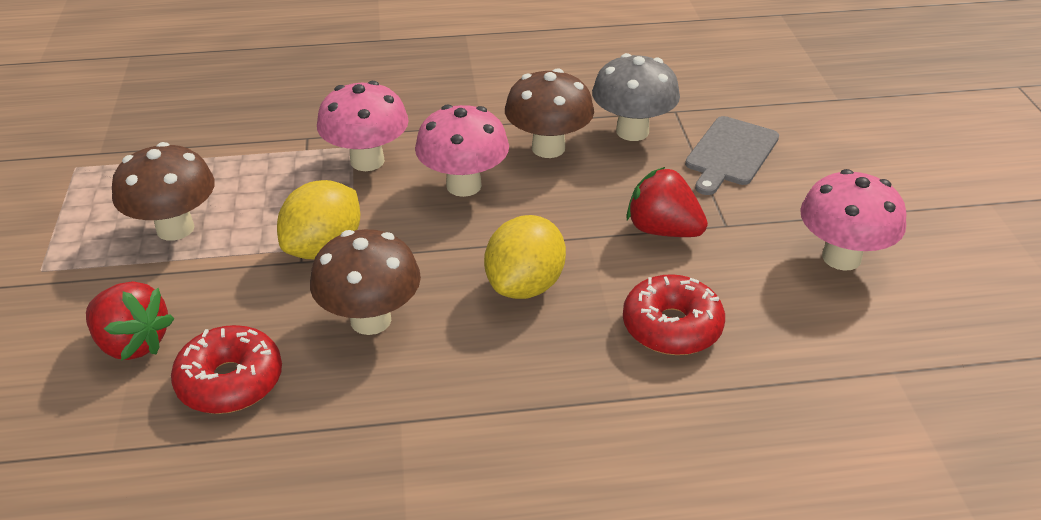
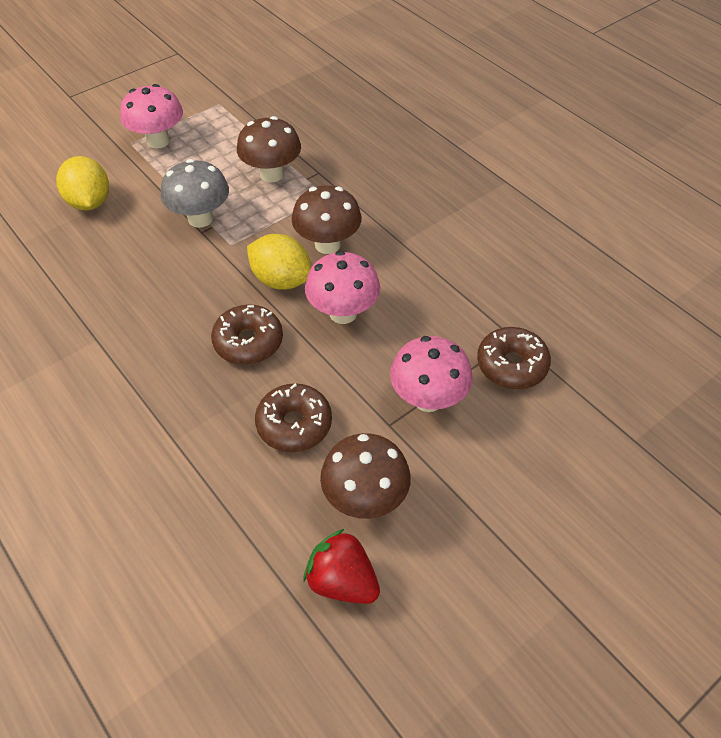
brown donut: 0 -> 3
grey cutting board: 1 -> 0
red donut: 2 -> 0
red strawberry: 2 -> 1

